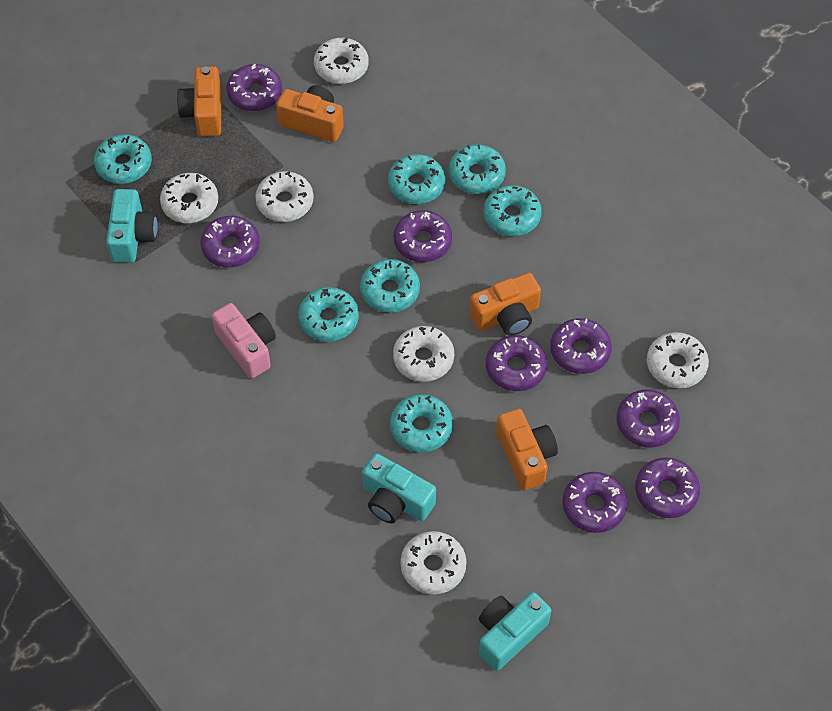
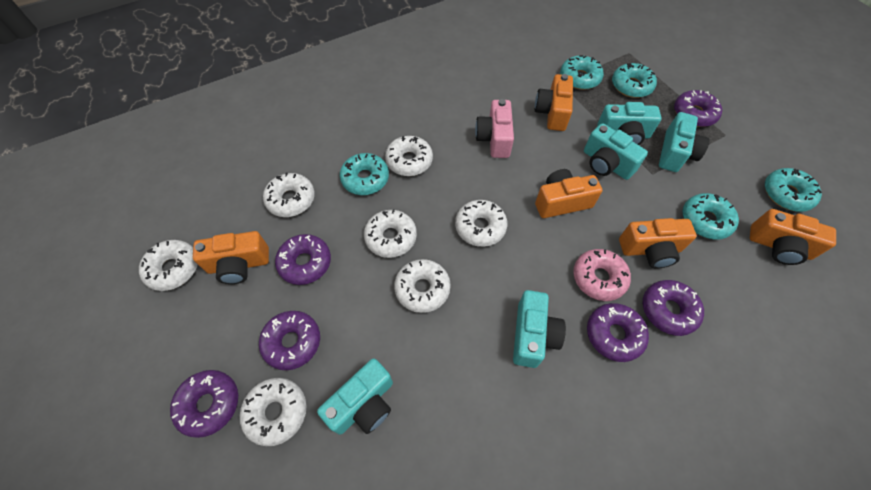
orange camera: 4 -> 5
pink donut: 0 -> 1
purple donut: 8 -> 6
turquoise camera: 3 -> 5
turquoise donut: 7 -> 5
white donut: 6 -> 7

